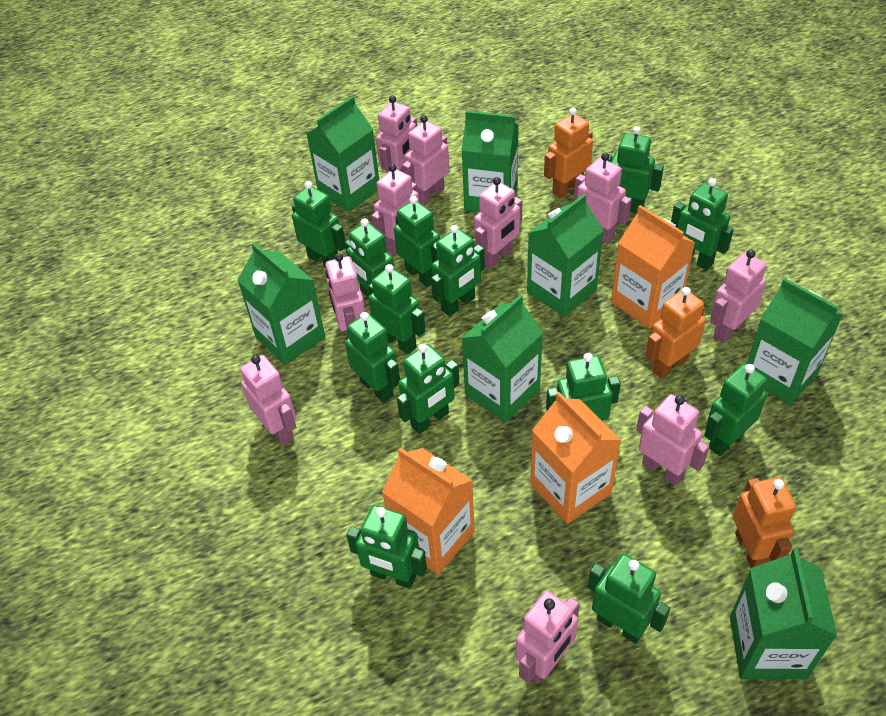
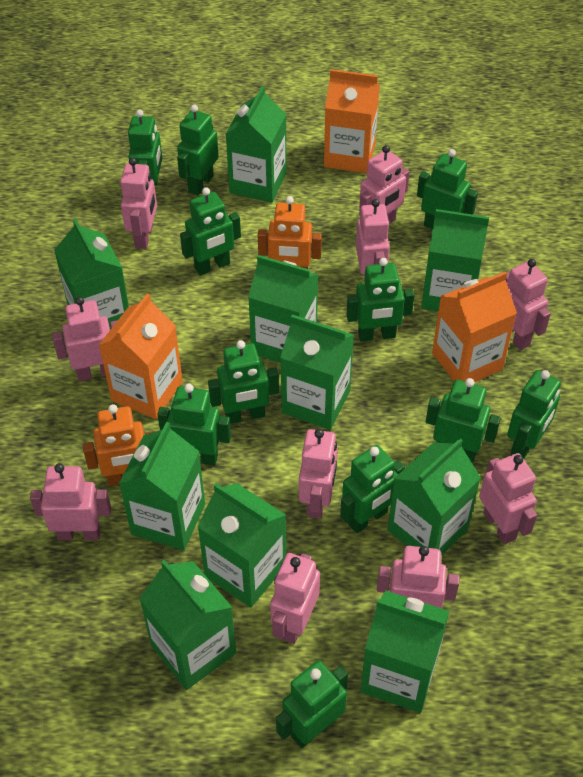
green carton: 7 -> 10
green robot: 13 -> 11
orange robot: 3 -> 2

